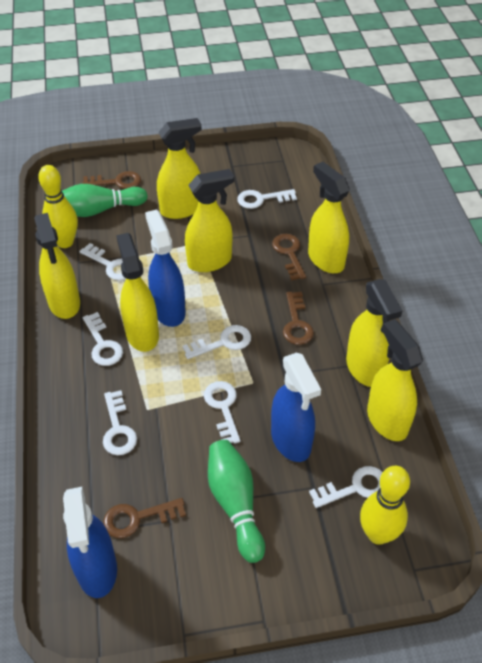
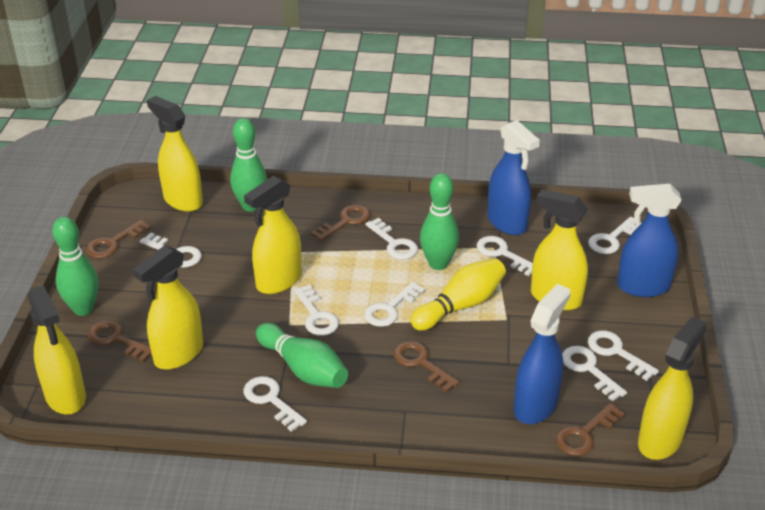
brown key: 4 -> 5
green bowling pin: 2 -> 4
white key: 7 -> 9
yellow bowling pin: 2 -> 1
yellow spray bottle: 7 -> 6

